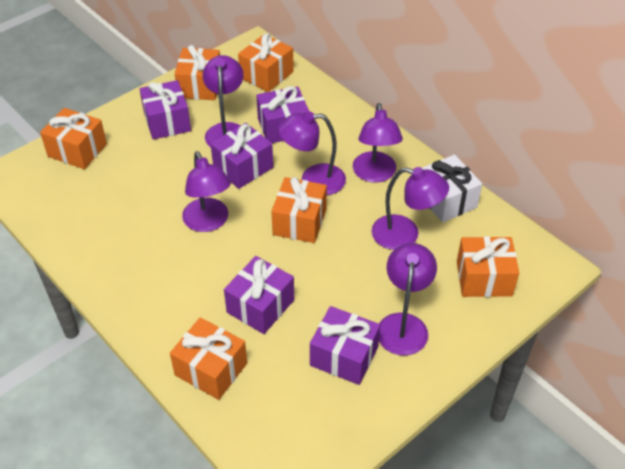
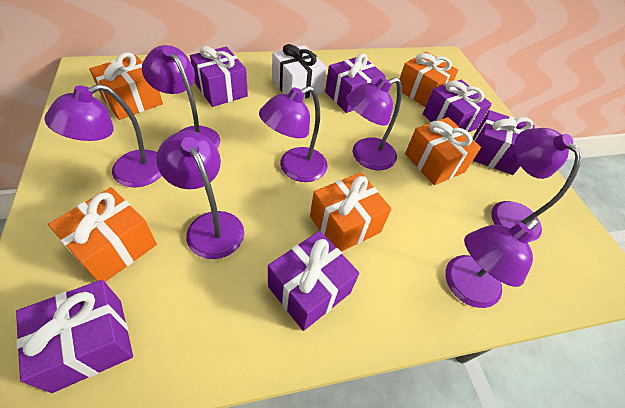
orange gift: 6 -> 5
purple gift: 5 -> 6
purple lamp: 6 -> 7

